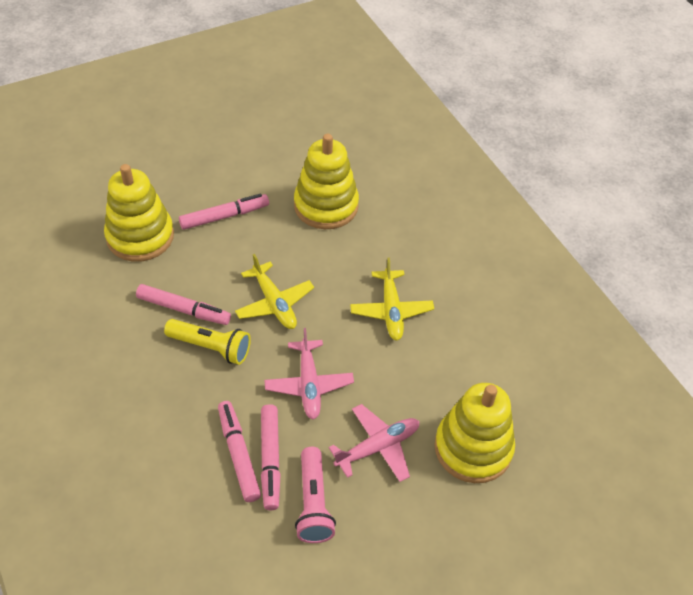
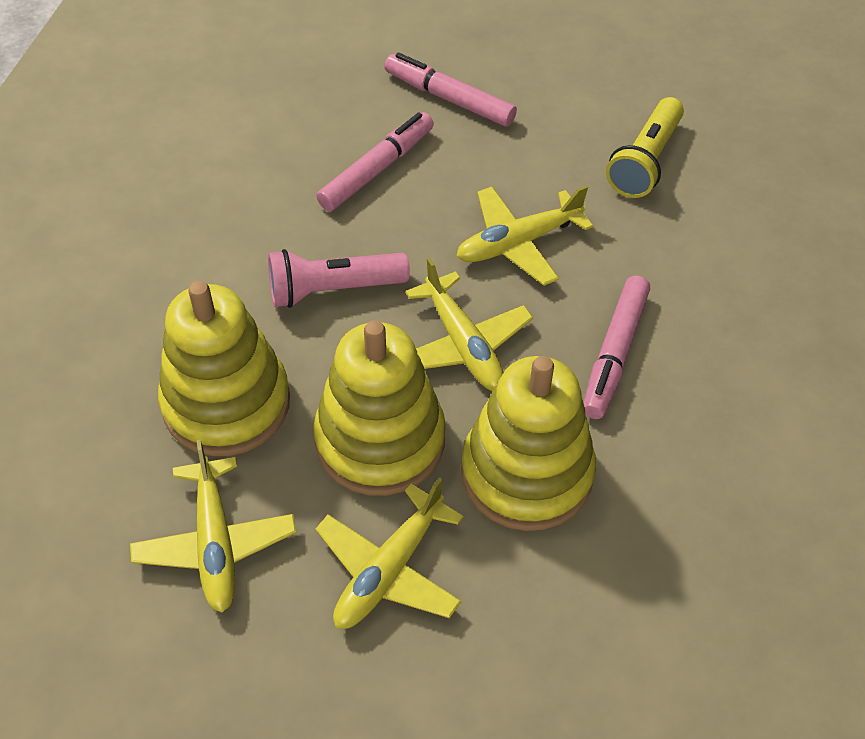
pink marker: 4 -> 3
pink plane: 2 -> 0
yellow plane: 2 -> 4

